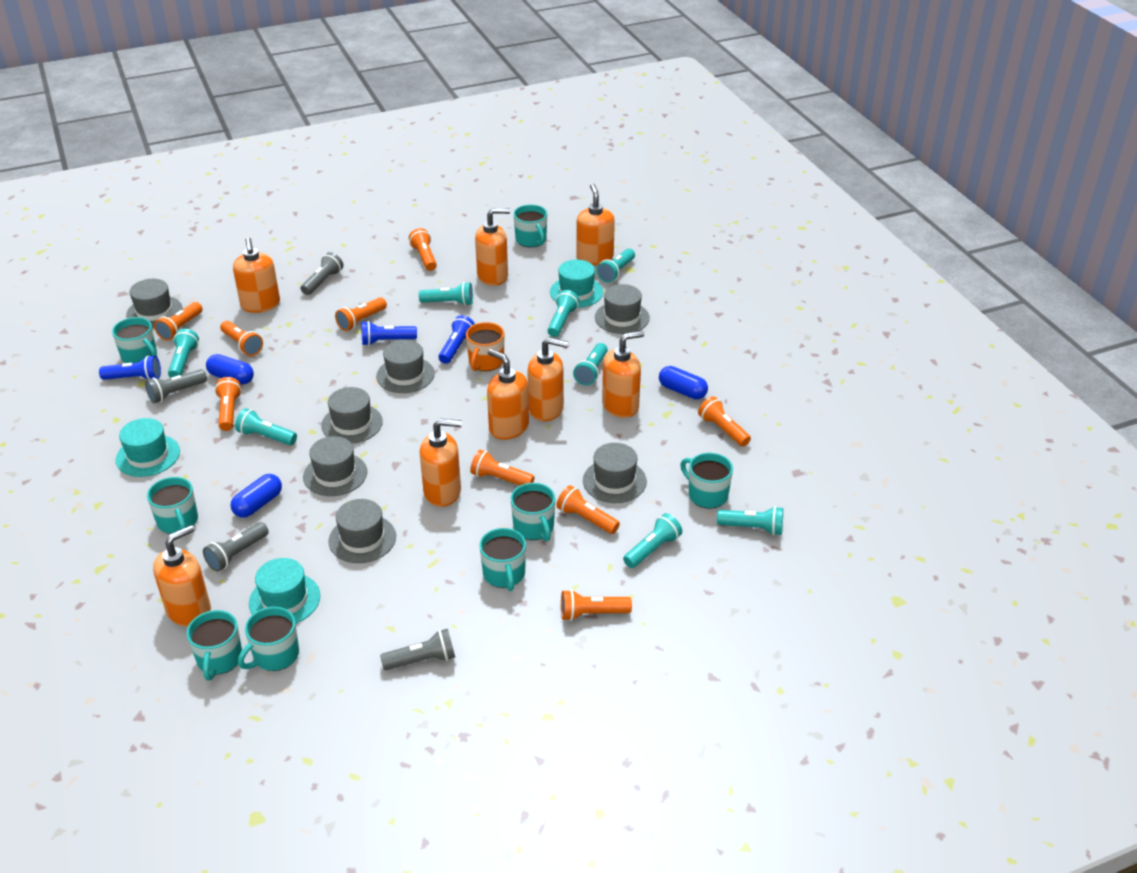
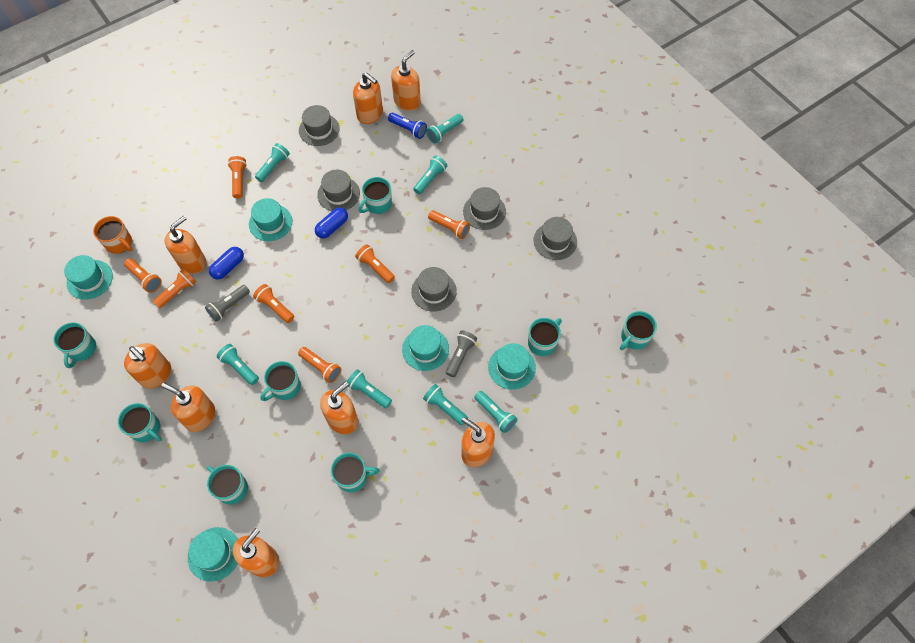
blue capsule: 3 -> 2
blue flashlight: 3 -> 1
grey flashlight: 4 -> 2
grey hat: 7 -> 5
orange flashlight: 9 -> 7
turquoise flashlight: 8 -> 7
turquoise hat: 3 -> 5

